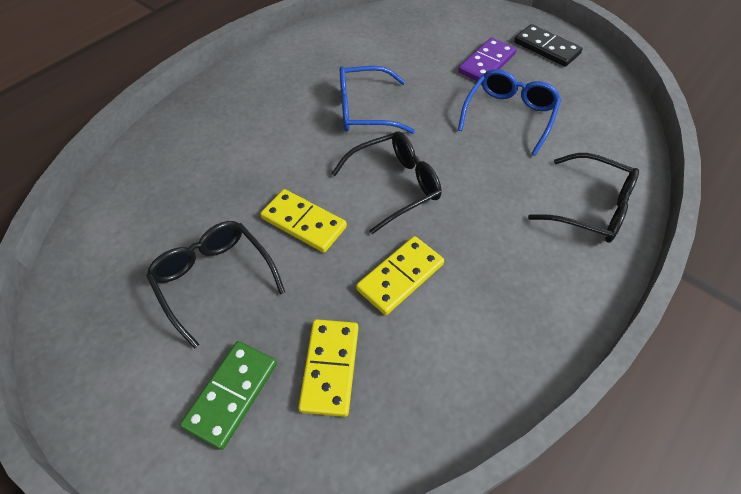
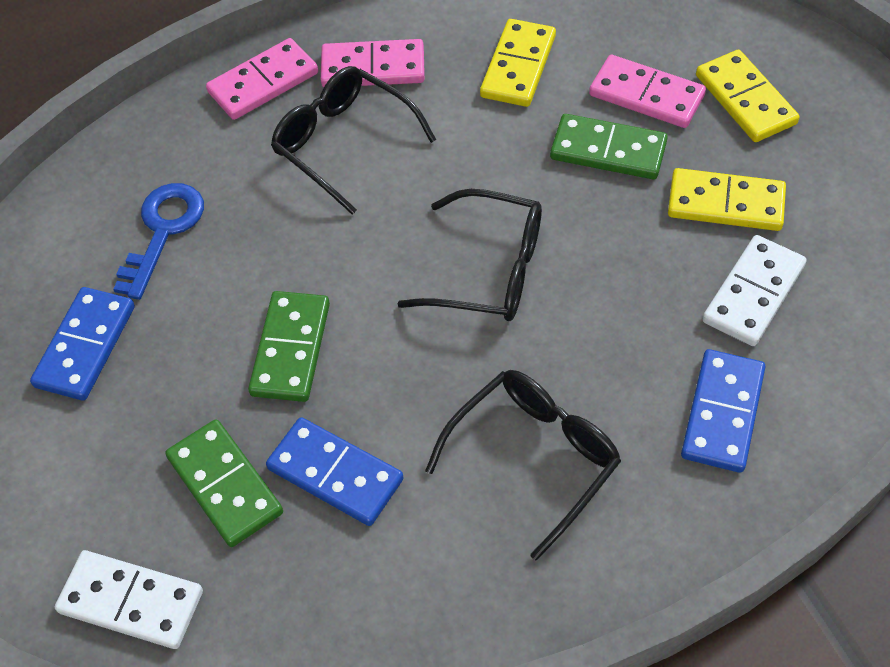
black domino: 1 -> 0
blue domino: 0 -> 3
blue glasses: 2 -> 0
blue key: 0 -> 1
green domino: 1 -> 3
pink domino: 0 -> 3
purple domino: 1 -> 0
white domino: 0 -> 2

